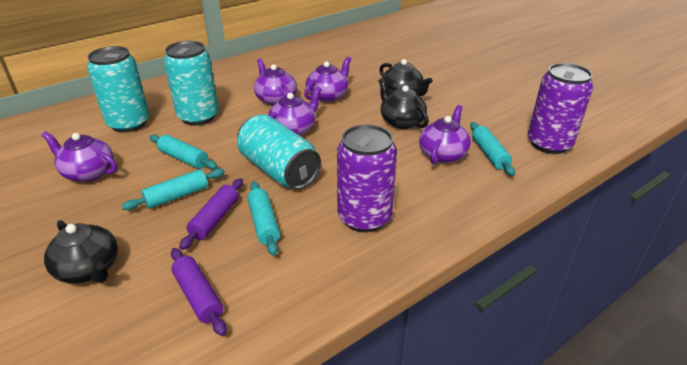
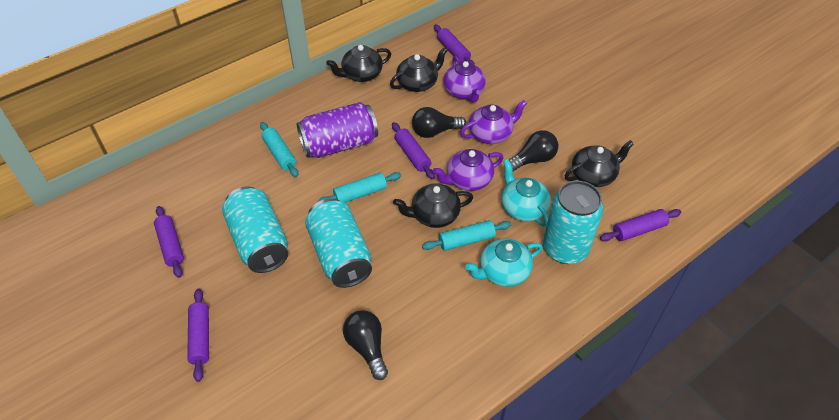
black light bulb: 0 -> 3
black teapot: 3 -> 4
purple can: 2 -> 1
purple rolling pin: 2 -> 5
purple teapot: 5 -> 3
turquoise rolling pin: 4 -> 3
turquoise teapot: 0 -> 2

